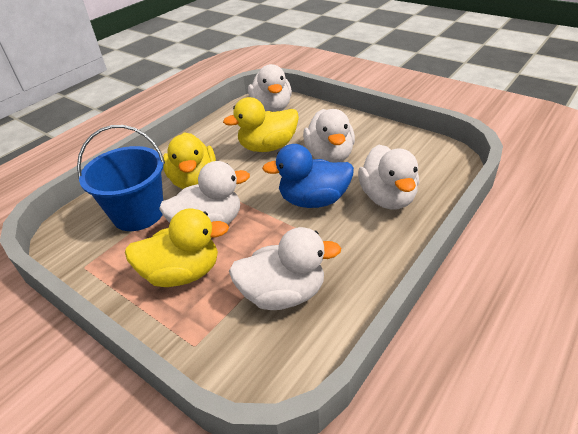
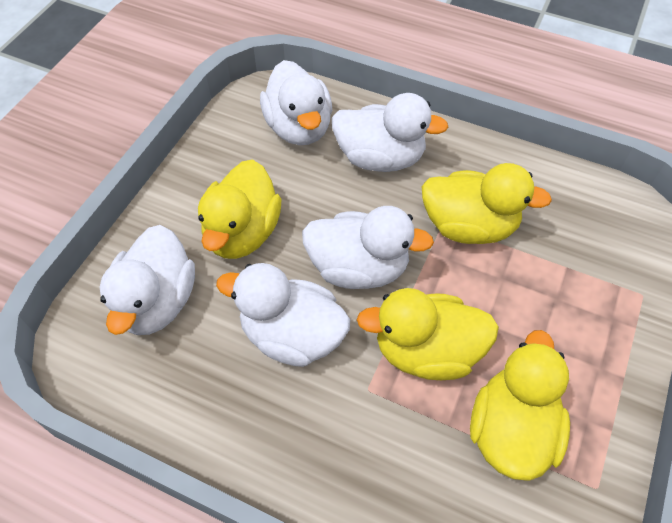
blue bucket: 1 -> 0
blue duck: 1 -> 0
yellow duck: 3 -> 4

